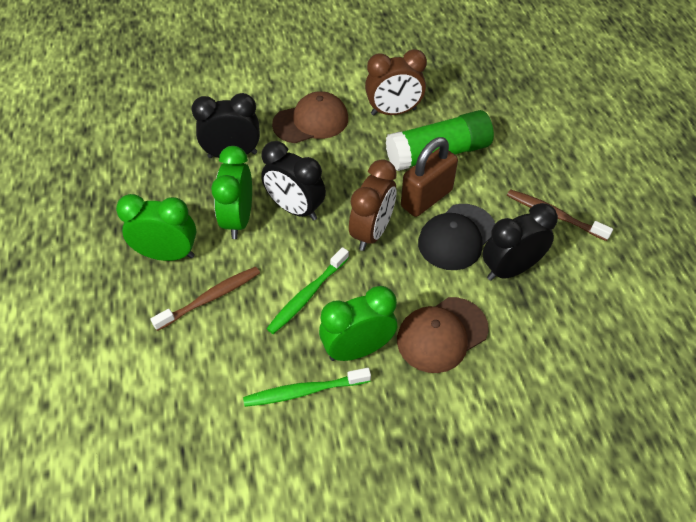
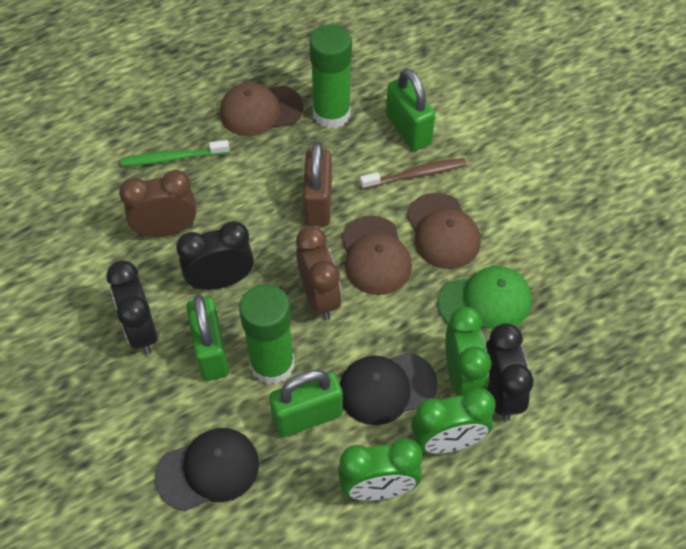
black cap: 1 -> 2
brown cap: 2 -> 3
brown toothbrush: 2 -> 1
green cap: 0 -> 1
green glue stick: 1 -> 2
green padlock: 0 -> 3
green toothbrush: 2 -> 1

